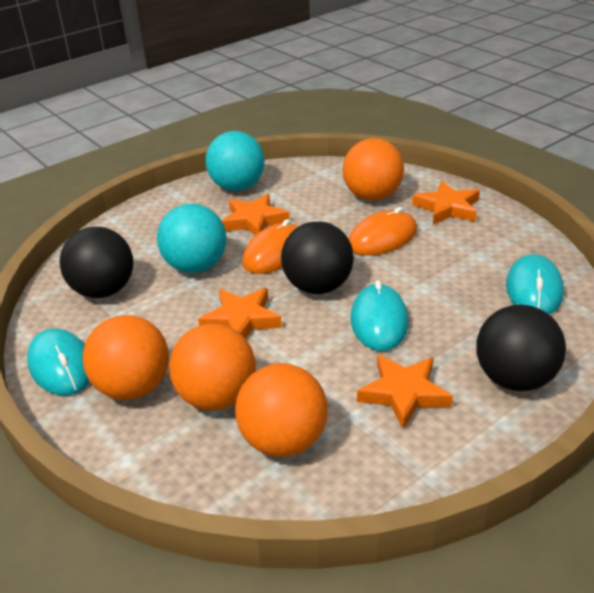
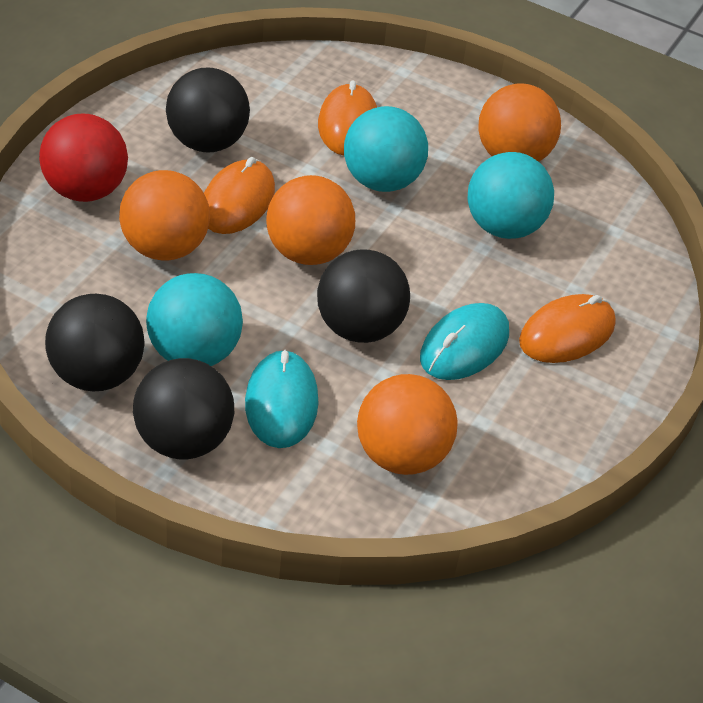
black ball: 3 -> 4
orange mouse: 2 -> 3
orange star: 4 -> 0
red ball: 0 -> 1
turquoise ball: 2 -> 3
turquoise mouse: 3 -> 2

